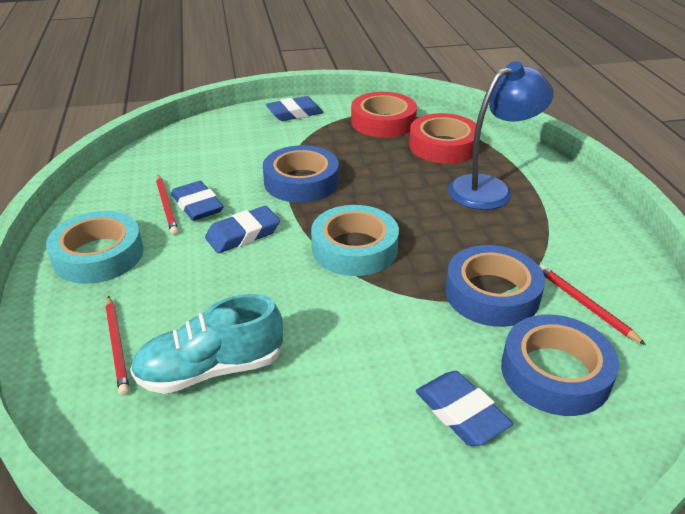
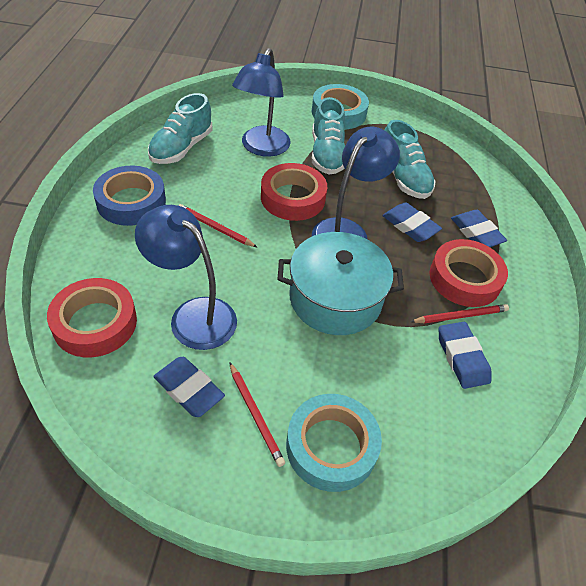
blue lamp: 1 -> 3
blue tape: 3 -> 1
red tape: 2 -> 3
turquoise pot: 0 -> 1
turquoise shoe: 1 -> 3

